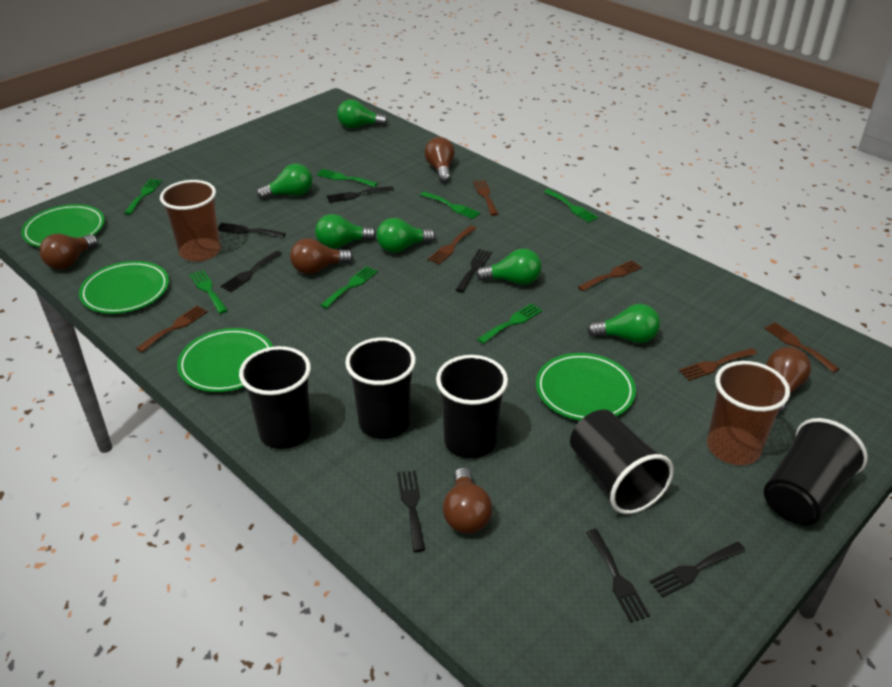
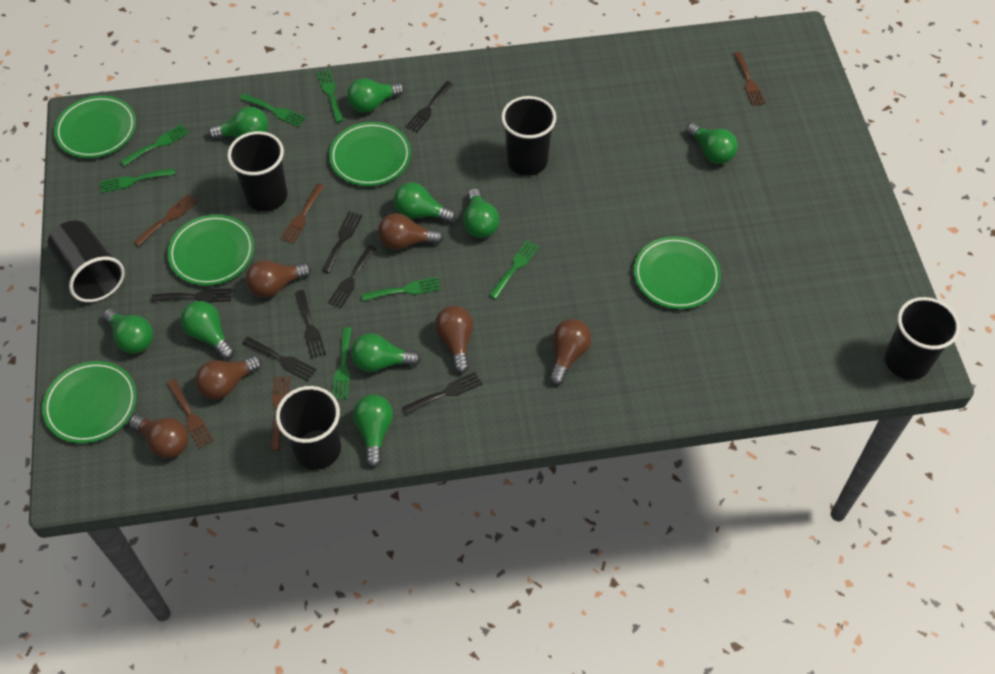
brown cup: 2 -> 0
brown fork: 6 -> 5
brown light bulb: 5 -> 6
green light bulb: 6 -> 9
green plate: 4 -> 5

